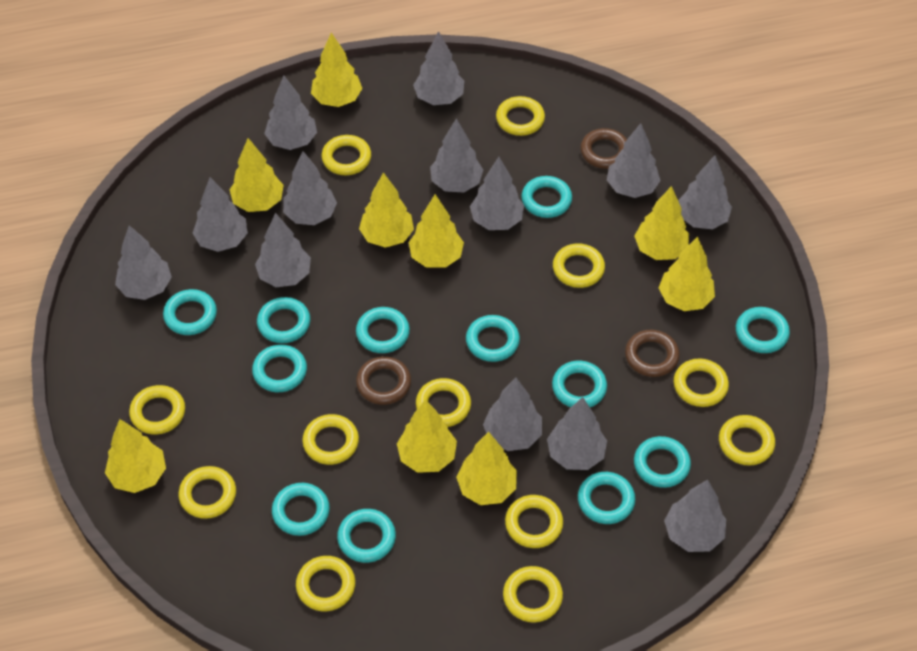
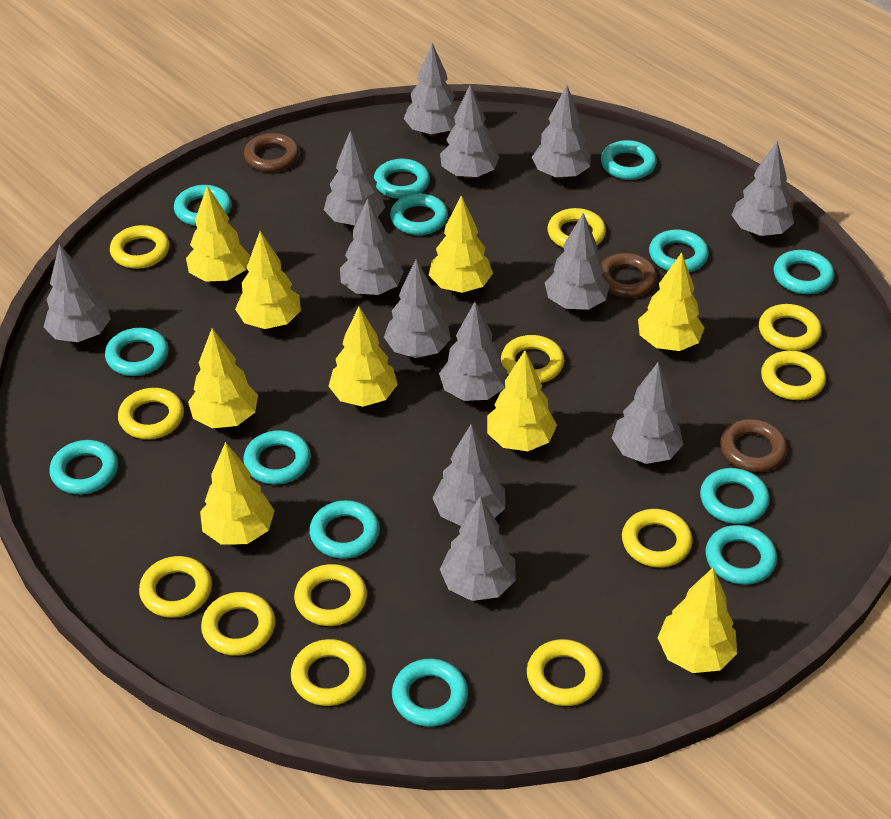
turquoise ring: 12 -> 13

